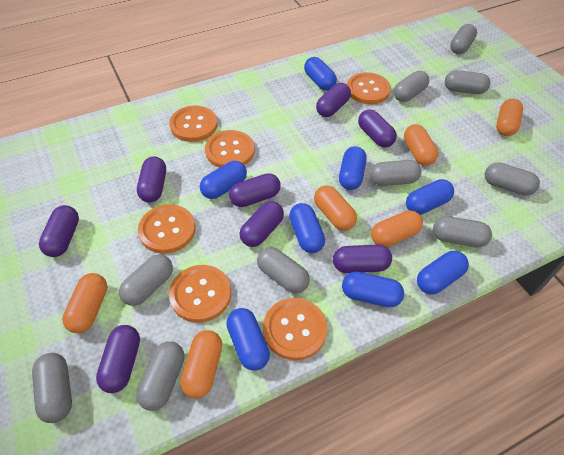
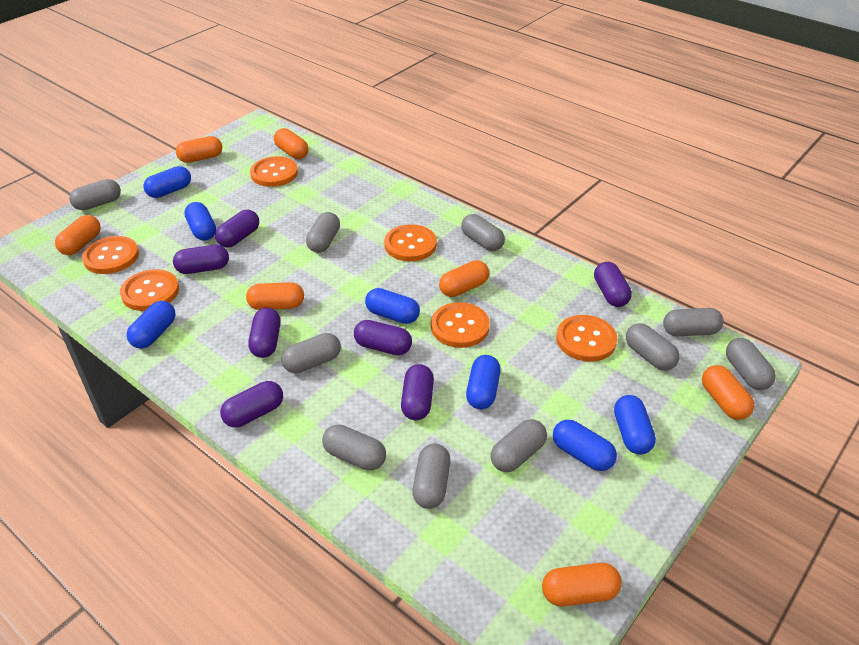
blue capsule: 8 -> 7
orange capsule: 6 -> 7
purple capsule: 8 -> 7

